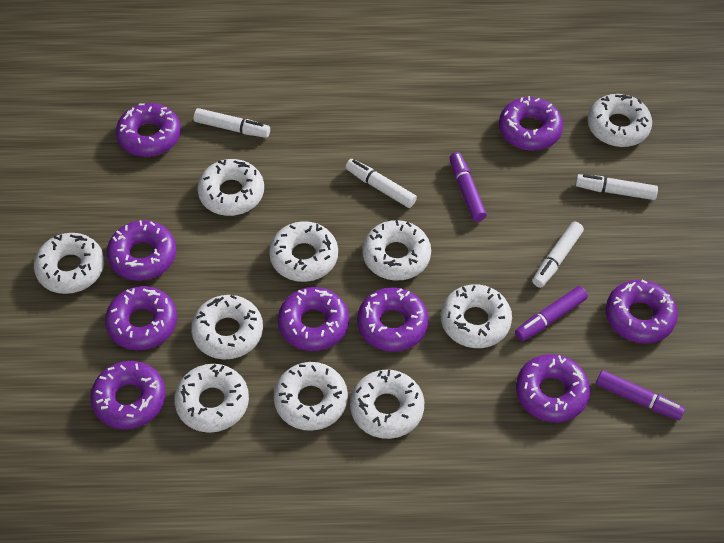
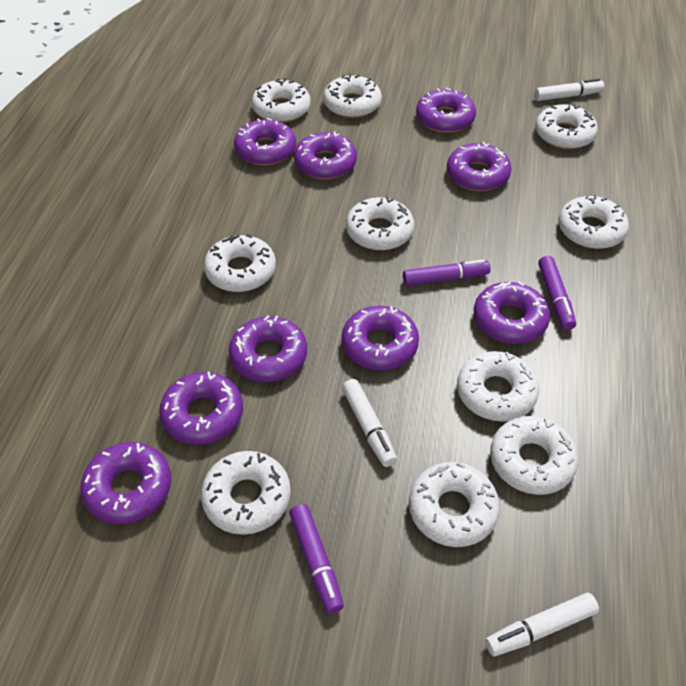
white marker: 4 -> 3

